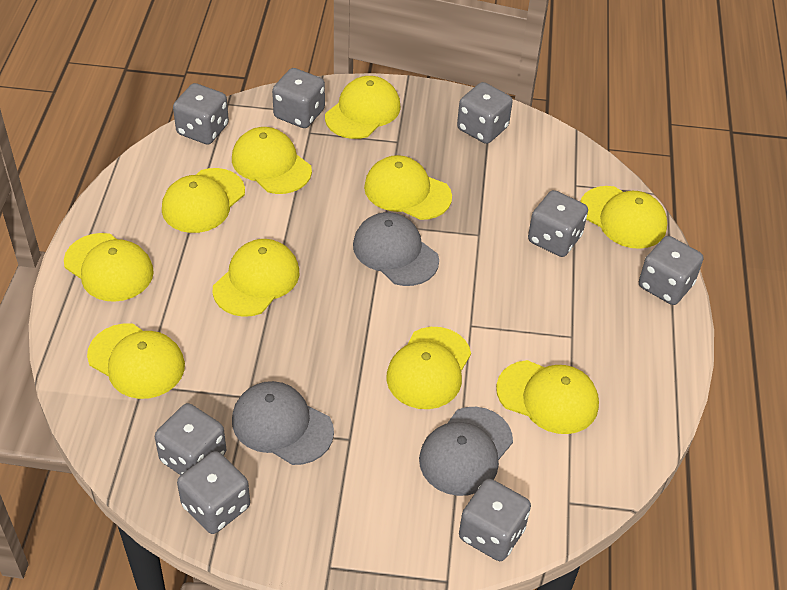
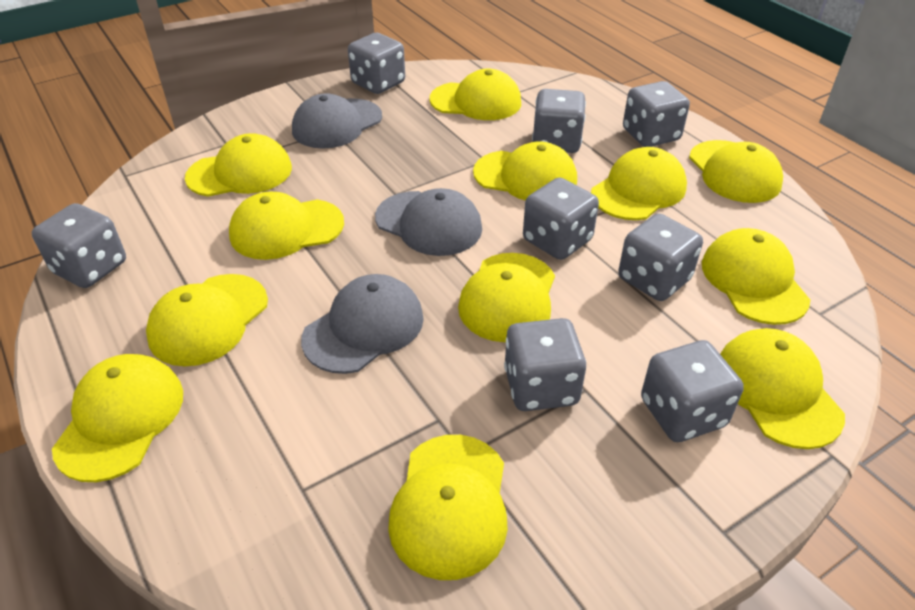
yellow cap: 10 -> 12

